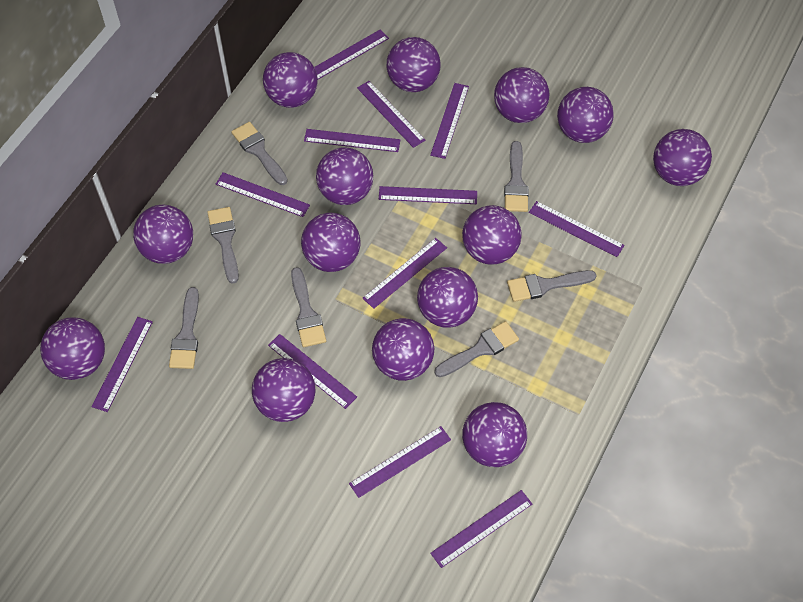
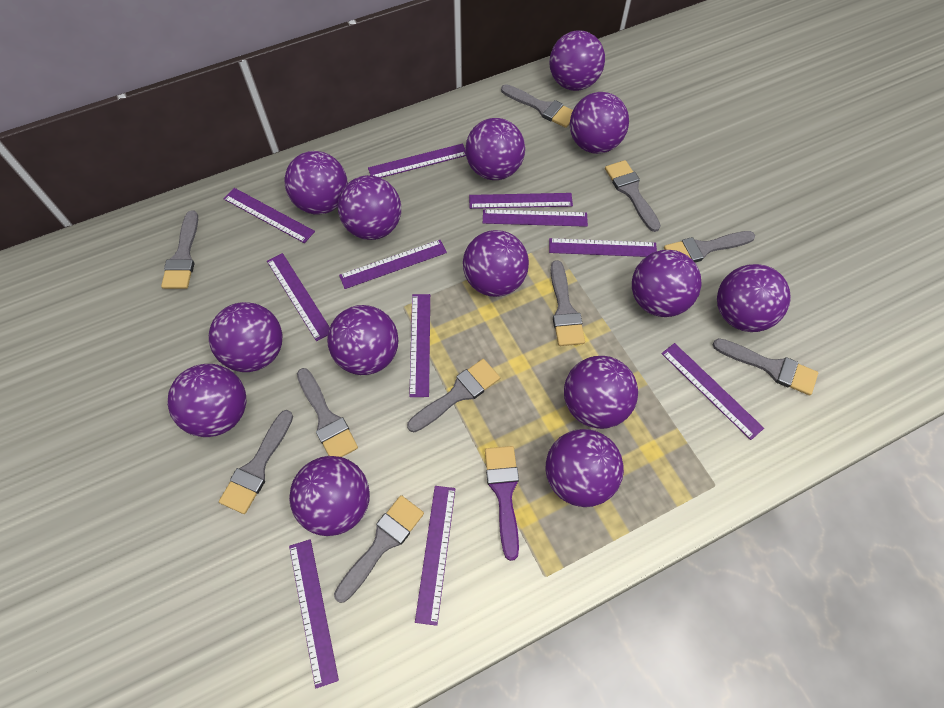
grey brush: 7 -> 10
purple brush: 0 -> 1
purple ruler: 12 -> 11

